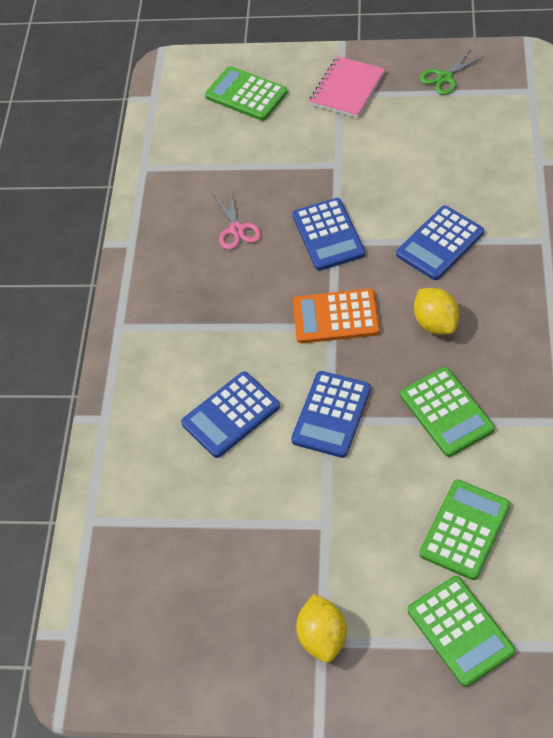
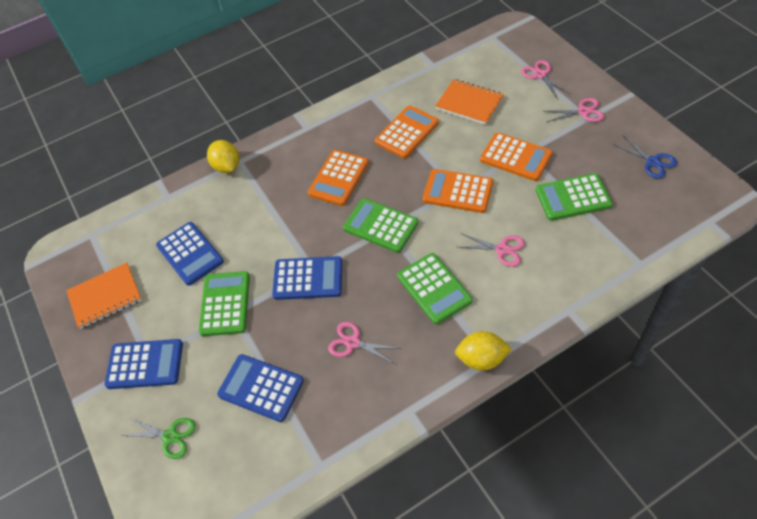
blue scissors: 0 -> 1
orange calculator: 1 -> 4
orange notebook: 0 -> 2
pink notebook: 1 -> 0
pink scissors: 1 -> 4

